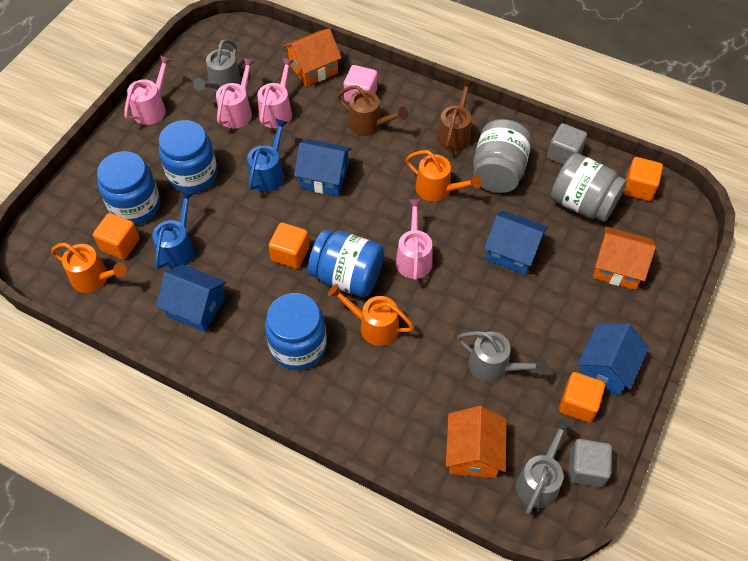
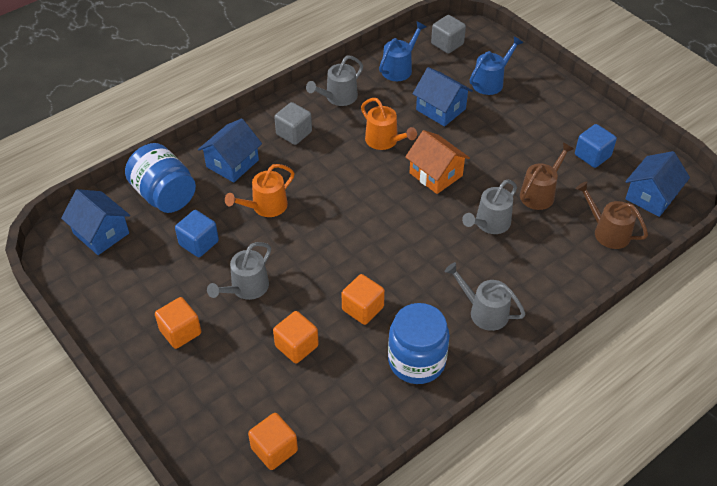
blue cube: 0 -> 2
blue jar: 4 -> 2
grey jar: 2 -> 0
grey watering can: 3 -> 4
orange house: 3 -> 1
orange watering can: 3 -> 2
pink cube: 1 -> 0
pink watering can: 4 -> 0

